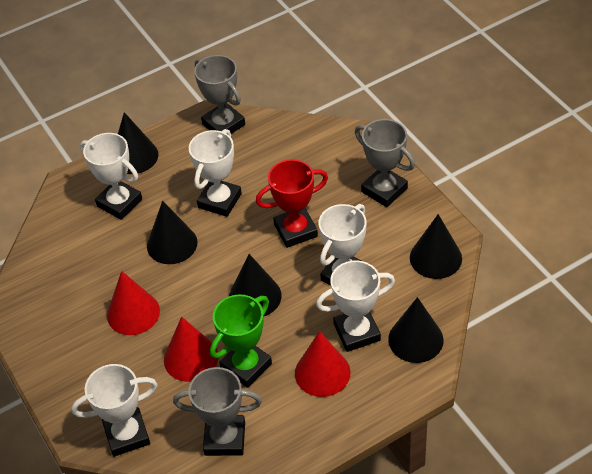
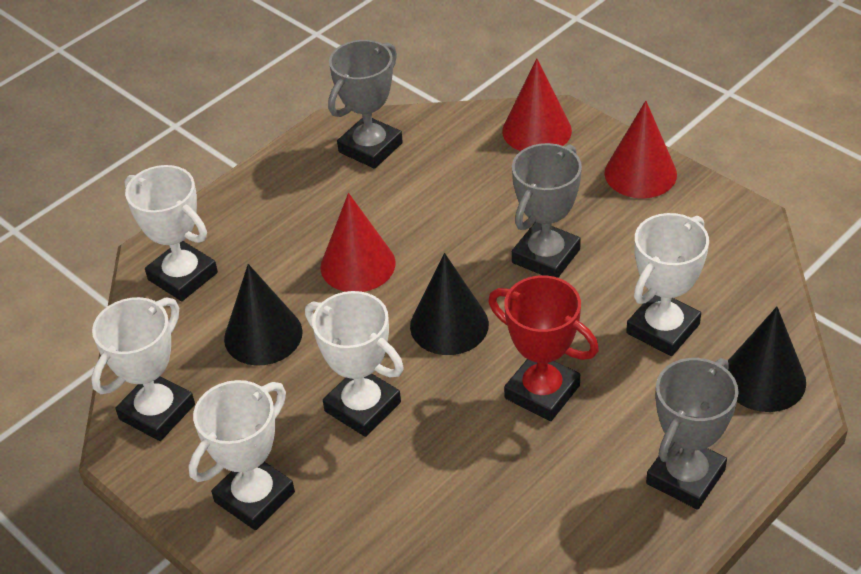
black cone: 5 -> 3
green trophy: 1 -> 0

